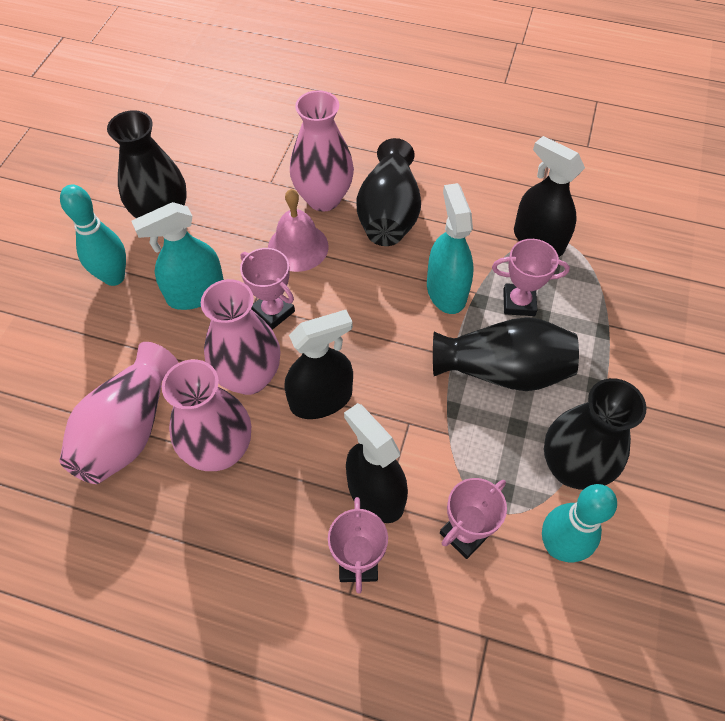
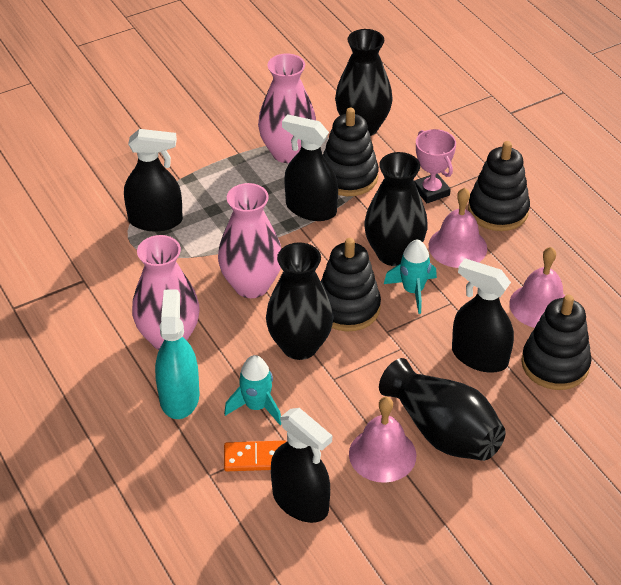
black spray bottle: 3 -> 4
black stacking toy: 0 -> 4
orange domino: 0 -> 1
pink bell: 1 -> 3
pink trophy: 4 -> 1
pink vase: 4 -> 3
turquoise bowling pin: 2 -> 0
turquoise rocket: 0 -> 2
turquoise spray bottle: 2 -> 1

